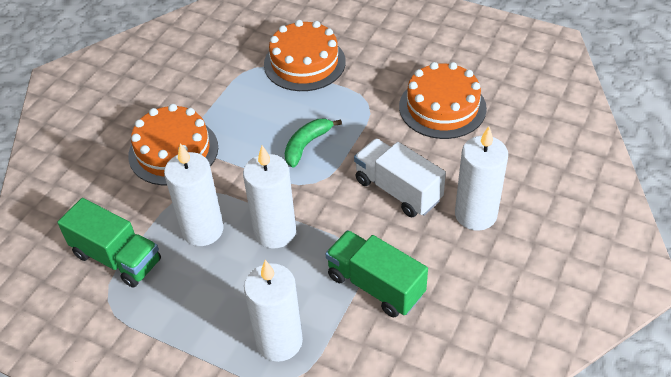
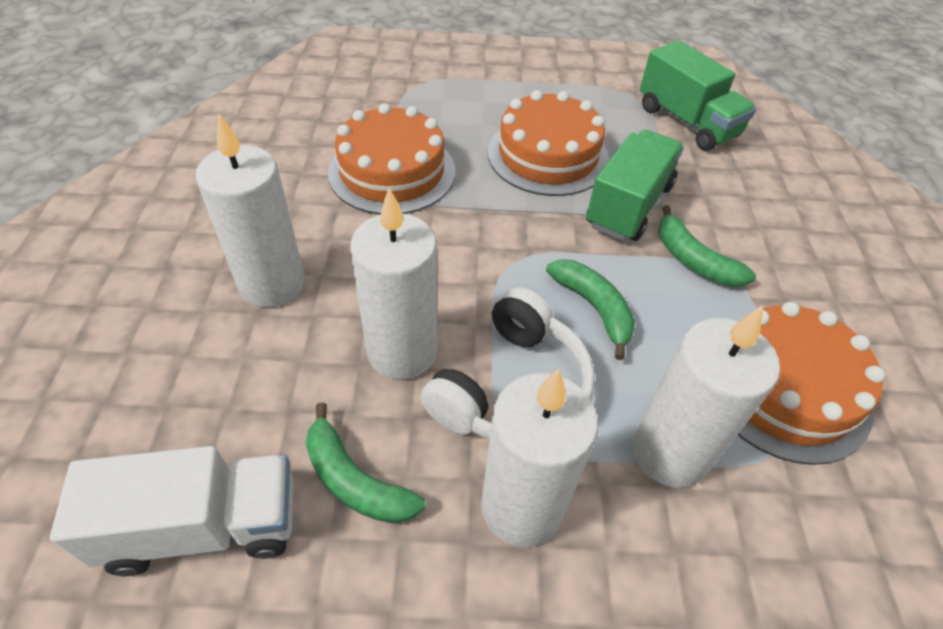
green banana: 1 -> 3
white headphones: 0 -> 1

